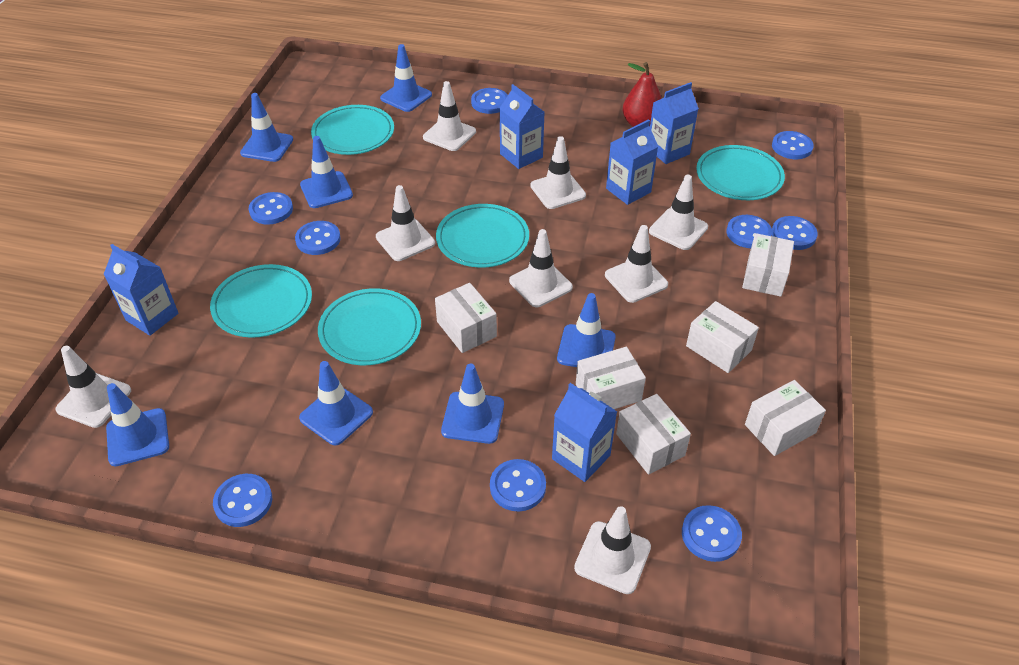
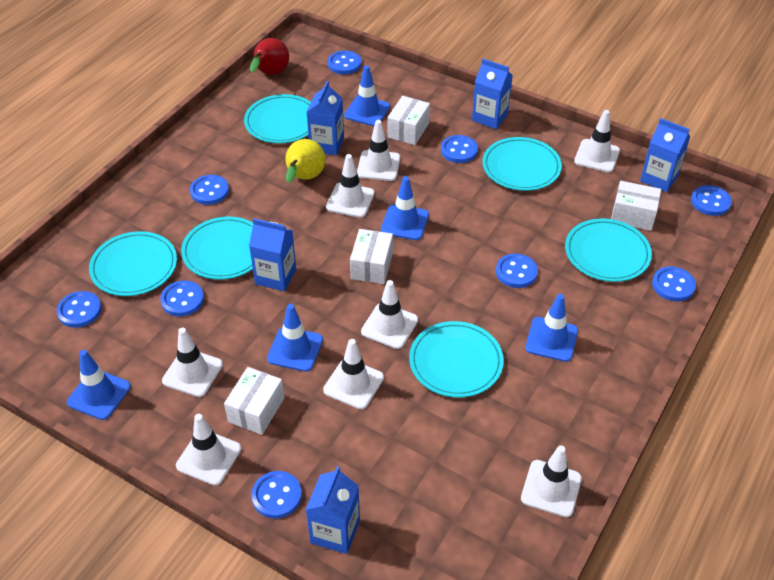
blue traffic cone: 7 -> 5
turquoise plate: 5 -> 6
white box: 6 -> 4
yellow pear: 0 -> 1

